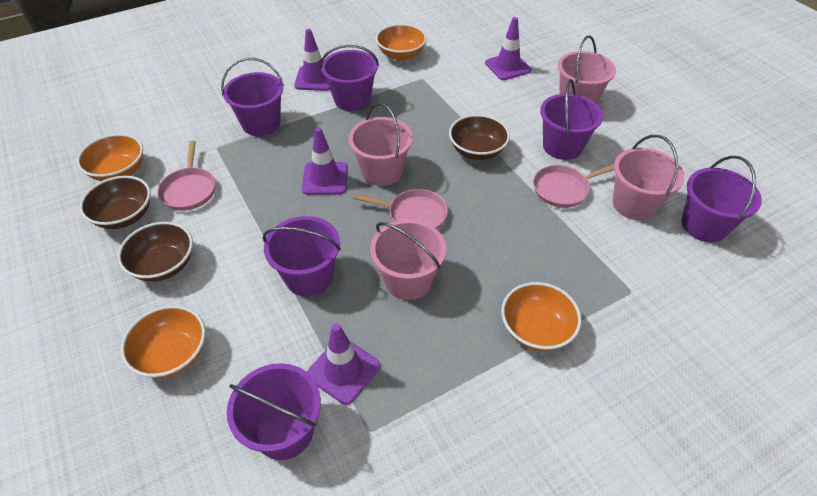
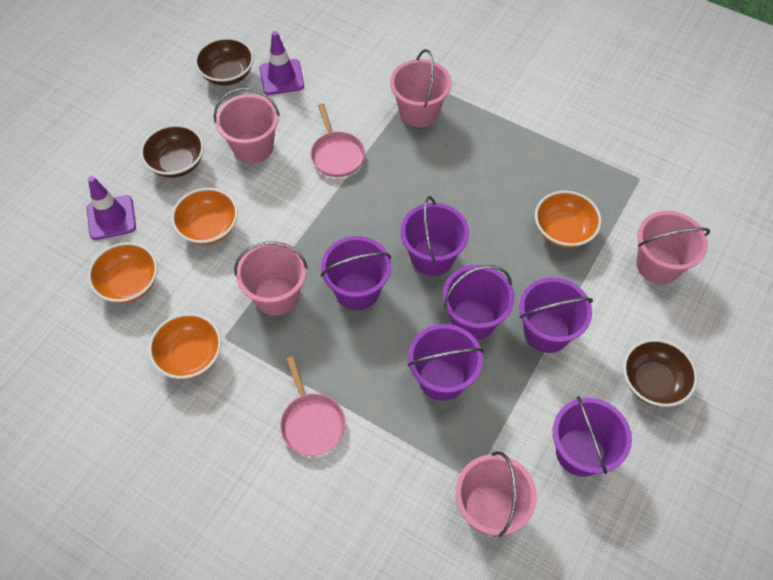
pink bucket: 4 -> 5
pink pan: 3 -> 2
purple traffic cone: 4 -> 2

